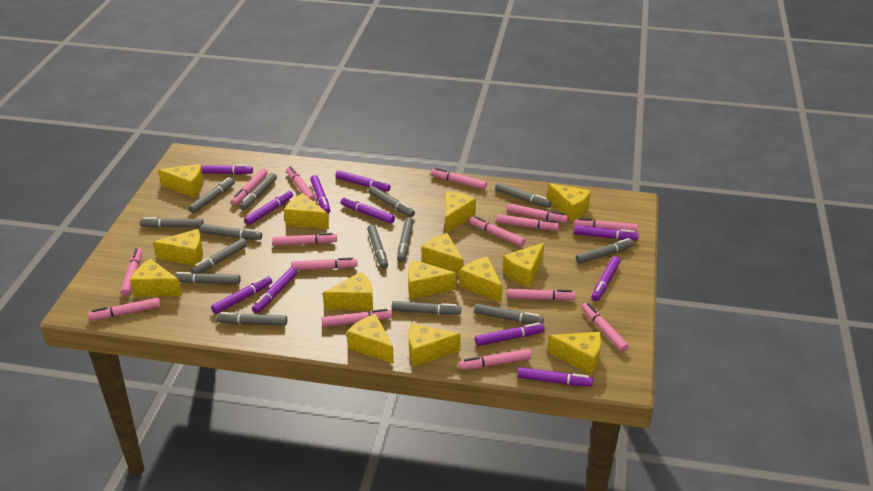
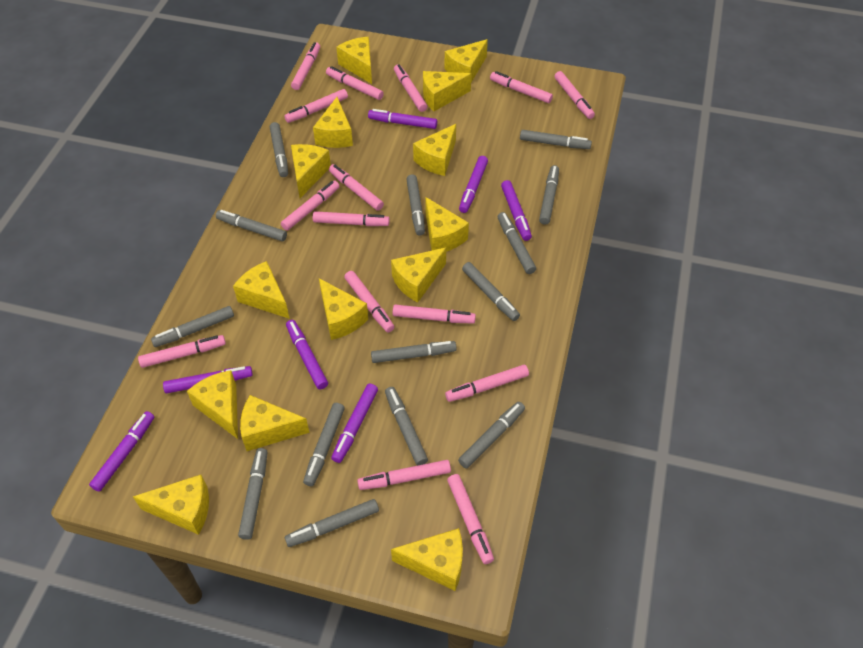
purple marker: 11 -> 7

